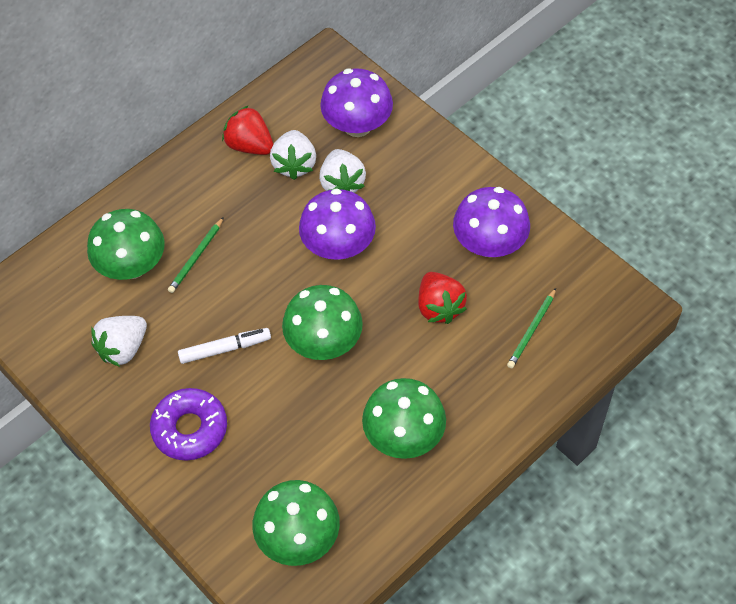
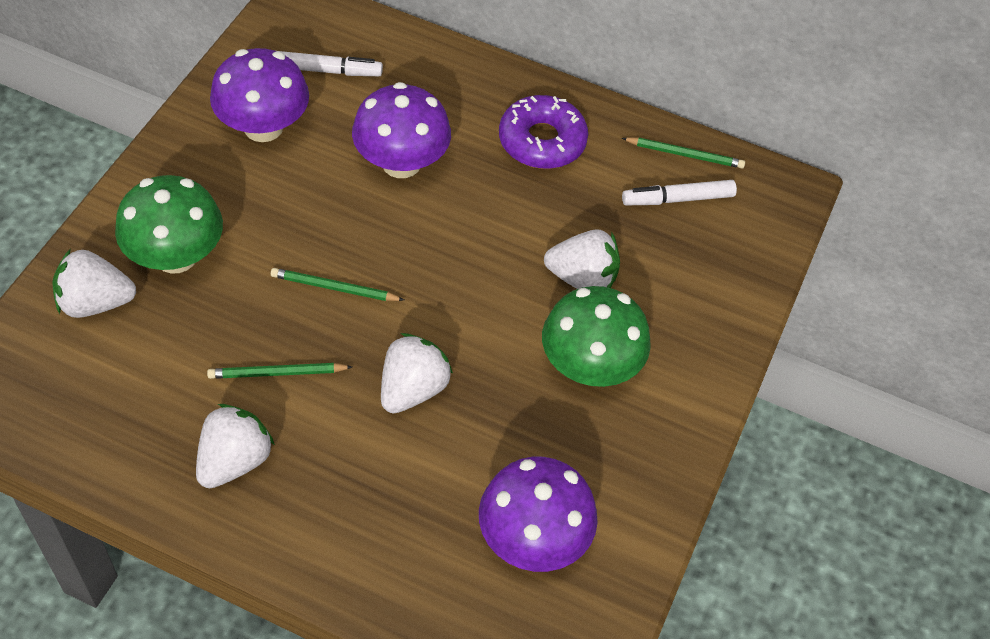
green mushroom: 4 -> 2
green pencil: 2 -> 3
red strawberry: 2 -> 0
white marker: 1 -> 2
white strawberry: 3 -> 4

